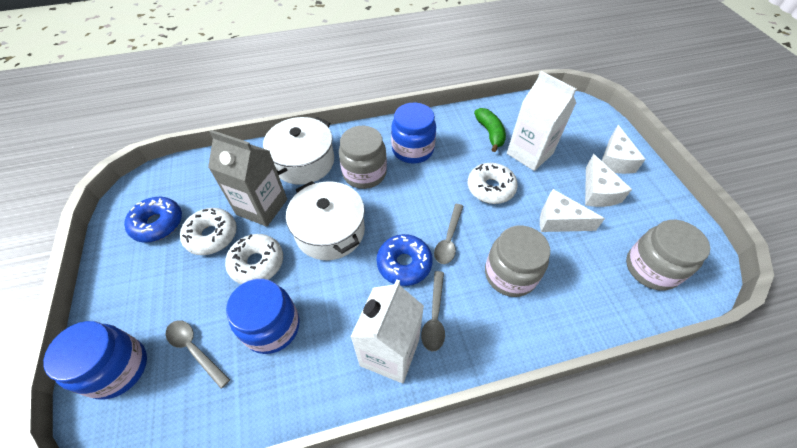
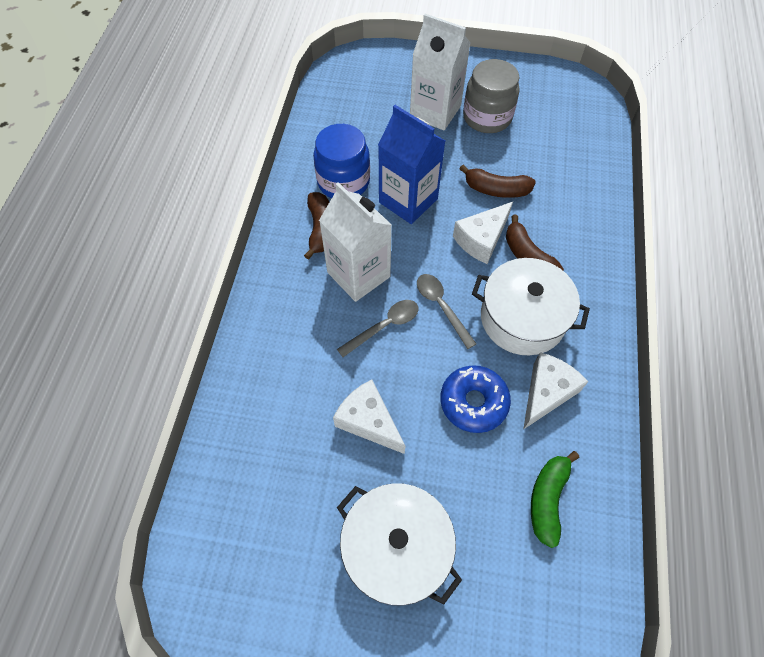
blue carton: 0 -> 1
blue donut: 2 -> 1
blue jar: 3 -> 1
brown banana: 0 -> 3
grey carton: 1 -> 0
grey jar: 3 -> 1
grey spoon: 3 -> 2
white donut: 3 -> 0

